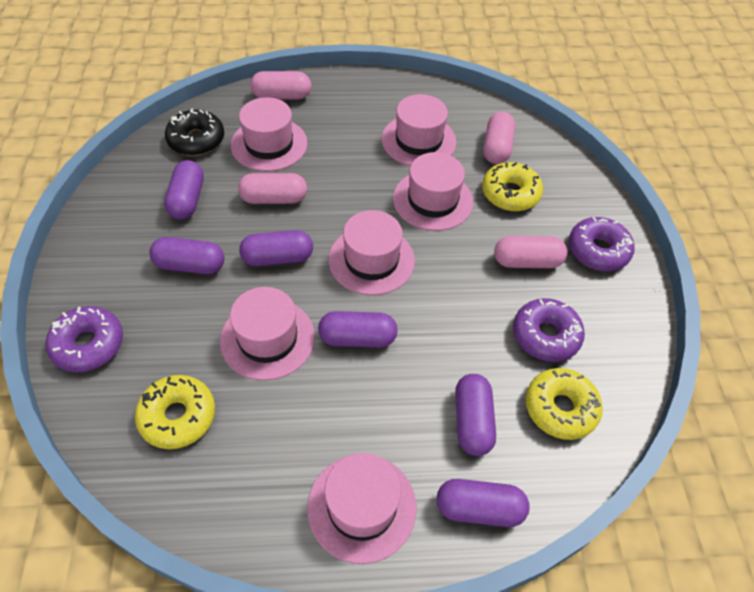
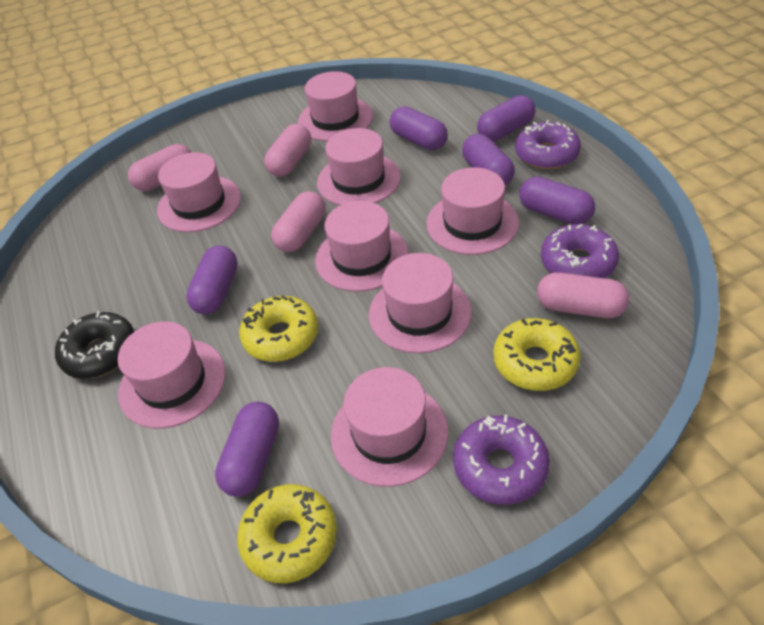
pink hat: 6 -> 8

